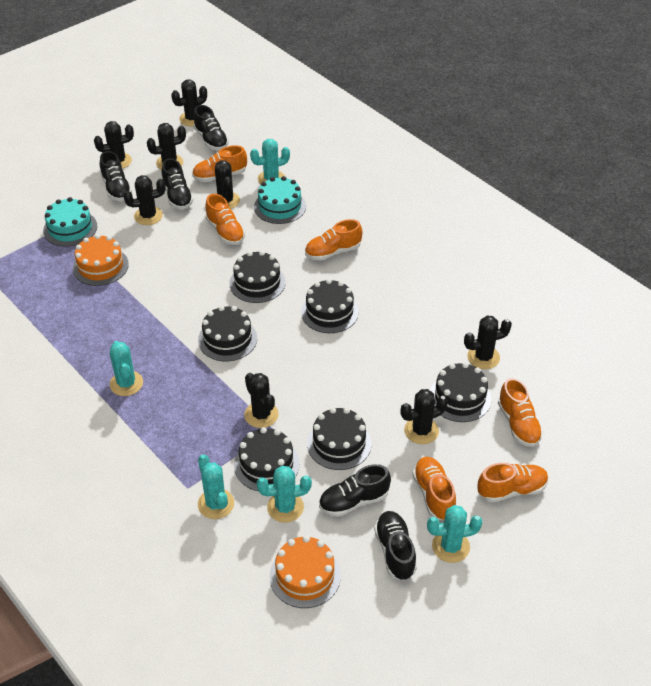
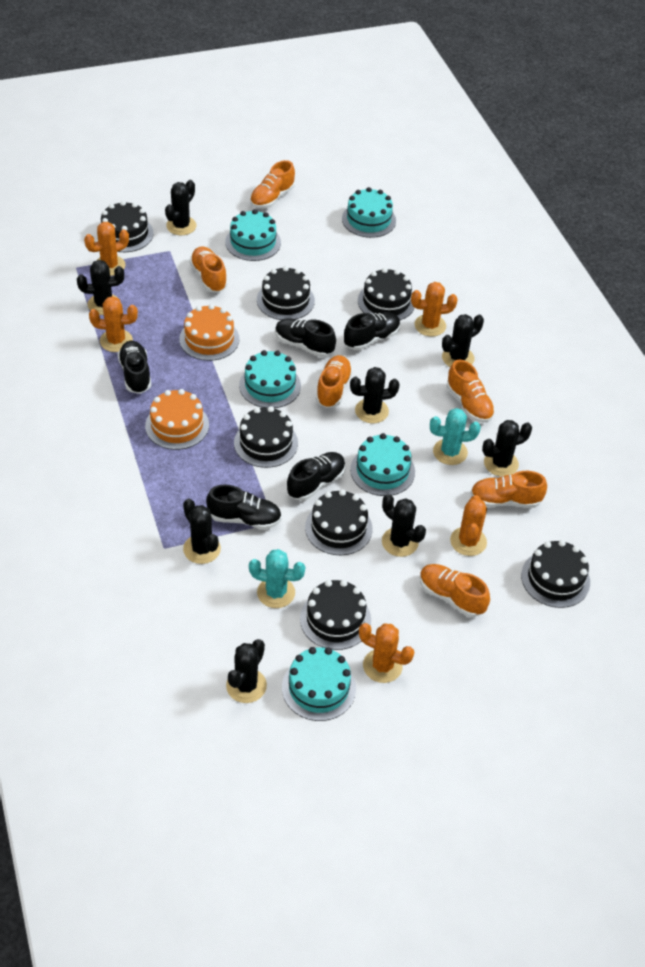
black cake: 6 -> 7
orange cactus: 0 -> 5
turquoise cactus: 5 -> 2
turquoise cake: 2 -> 5

